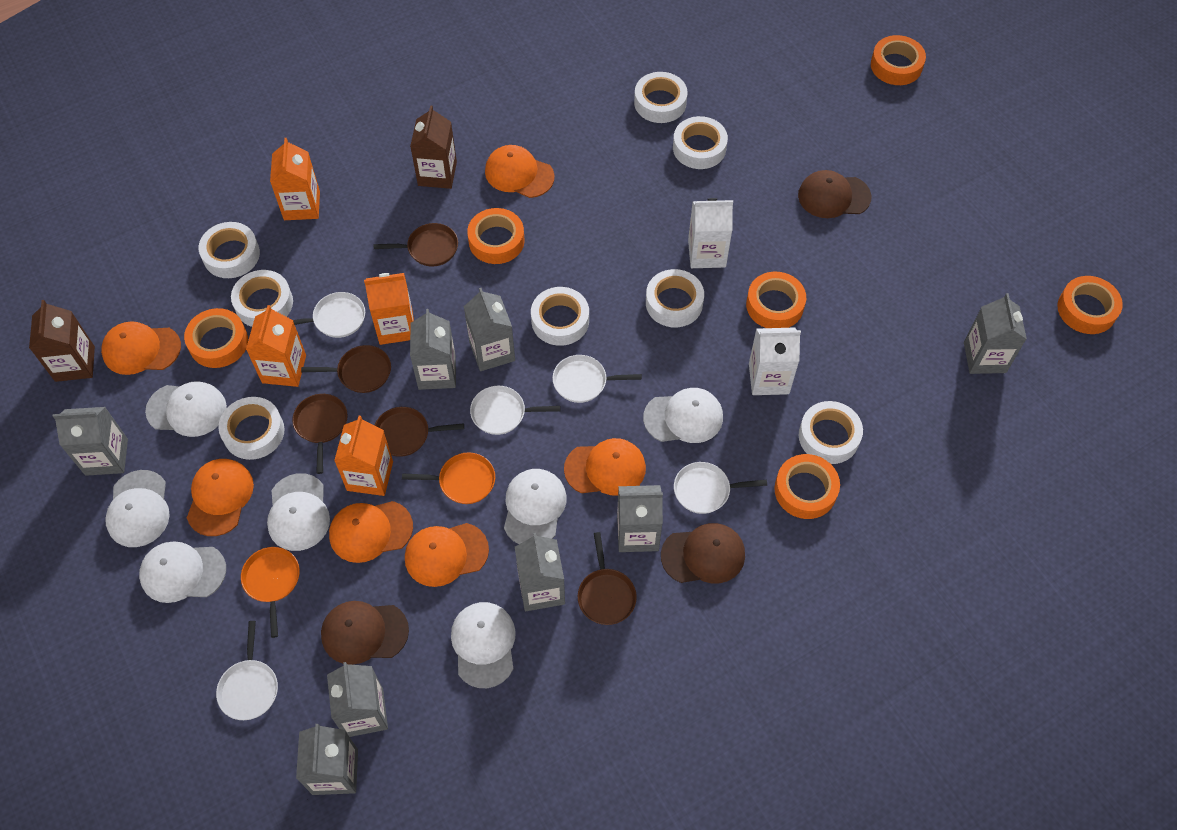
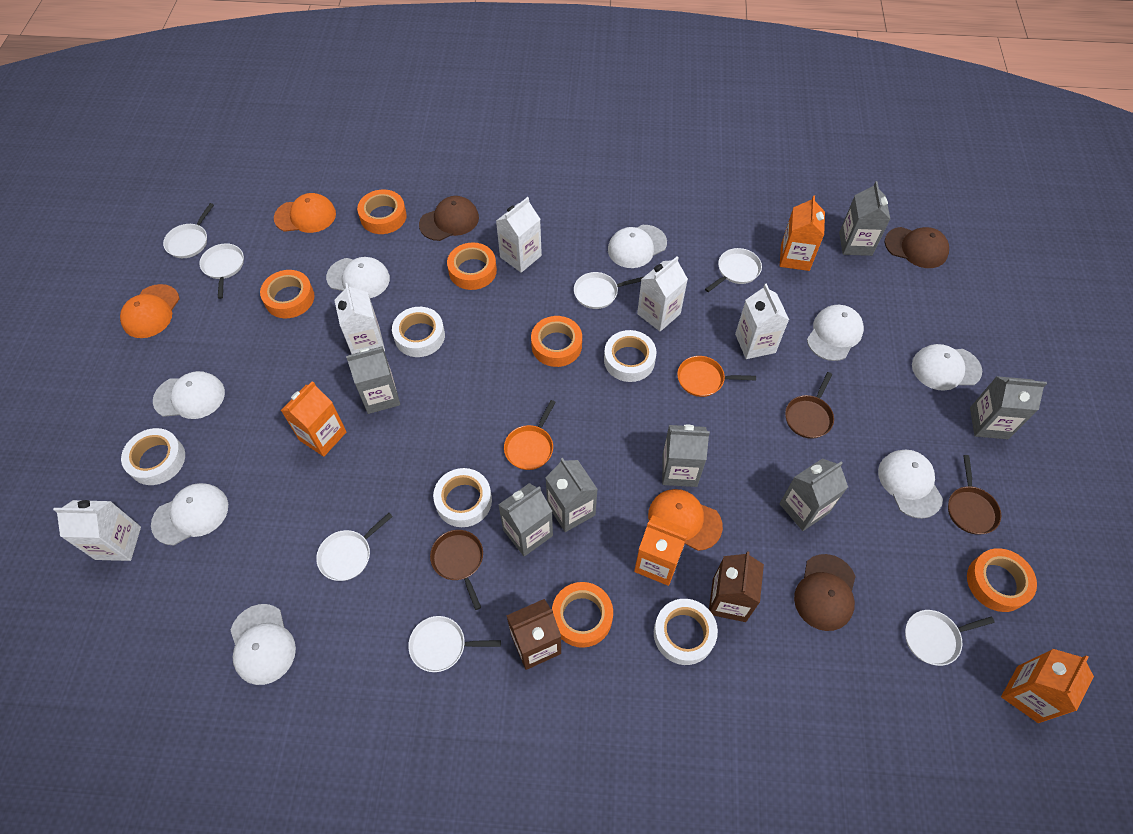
brown pan: 5 -> 3
grey carton: 8 -> 7
orange cap: 6 -> 3
white cap: 7 -> 8
white carton: 2 -> 5
white pan: 5 -> 7
white tape: 8 -> 5

